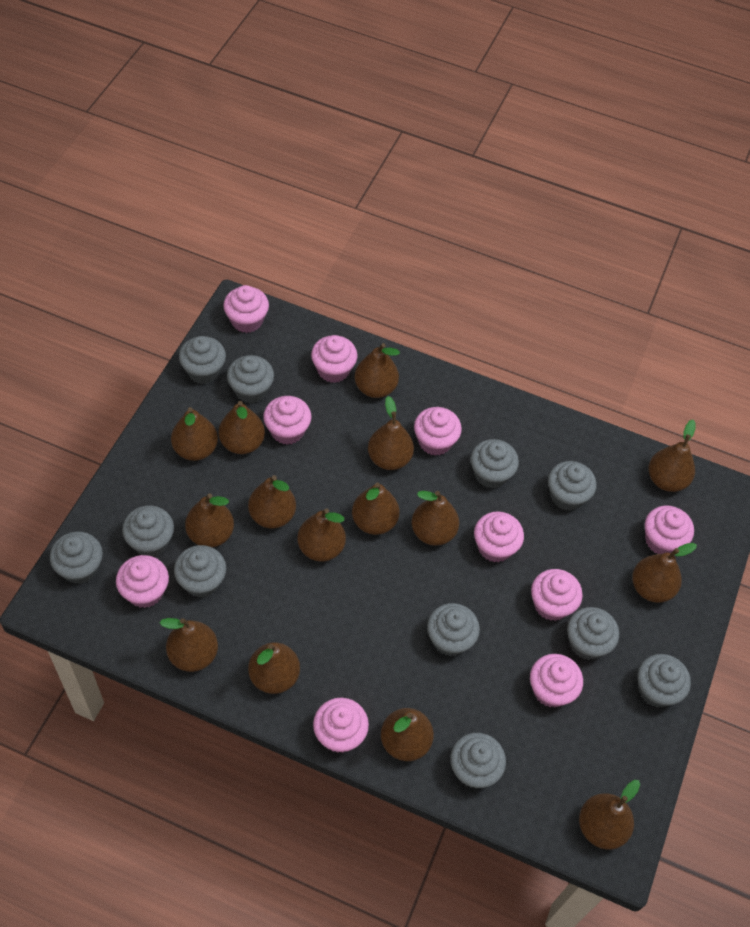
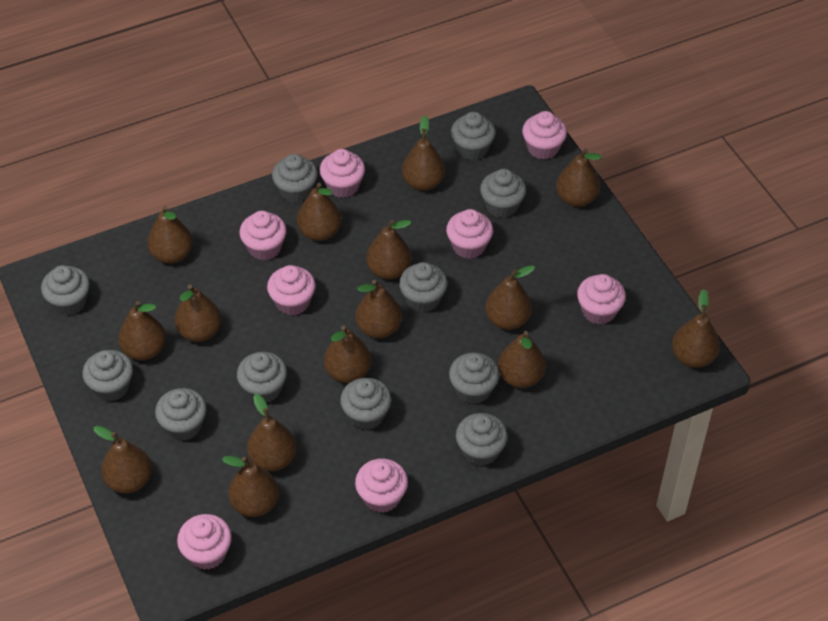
pink cupcake: 10 -> 8

